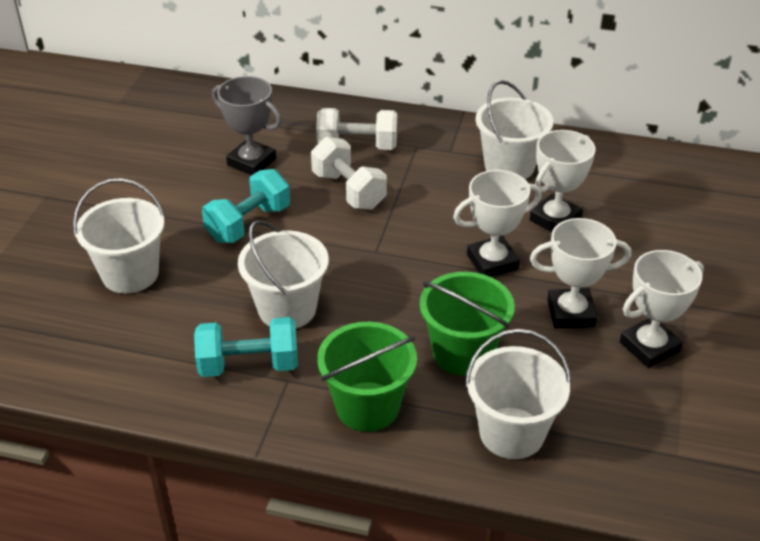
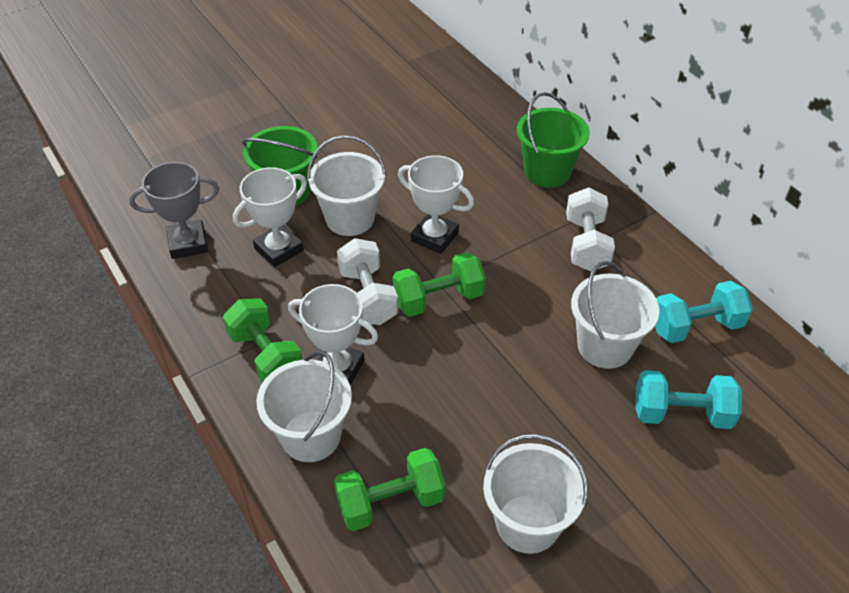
green dumbbell: 0 -> 3
white trophy: 4 -> 3

